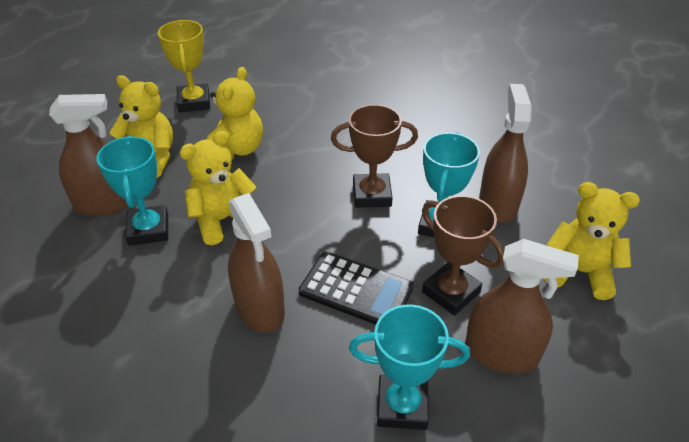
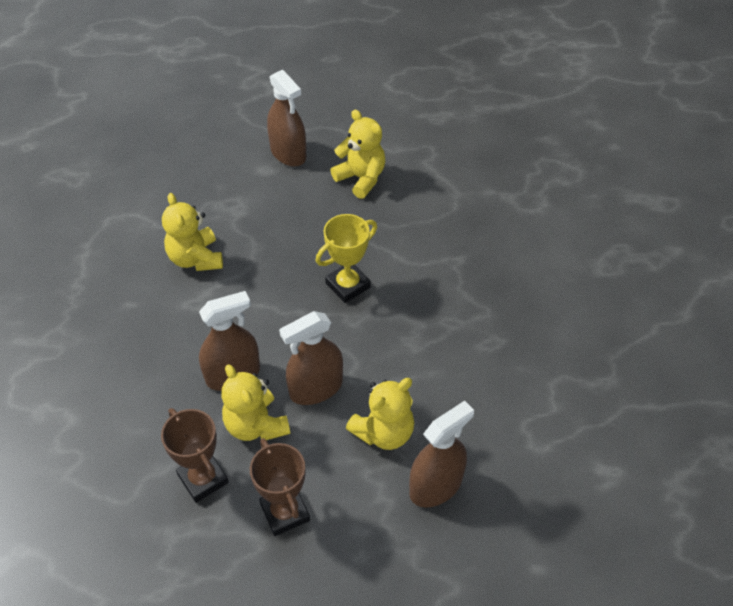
black calculator: 1 -> 0
turquoise trophy: 3 -> 0

